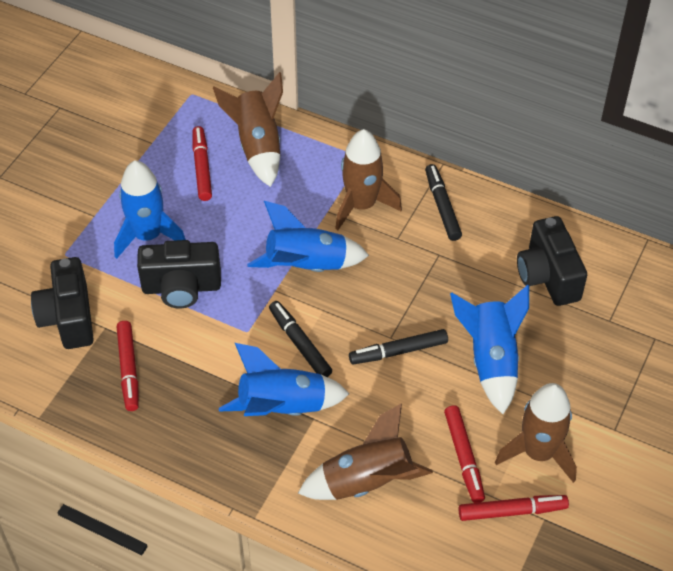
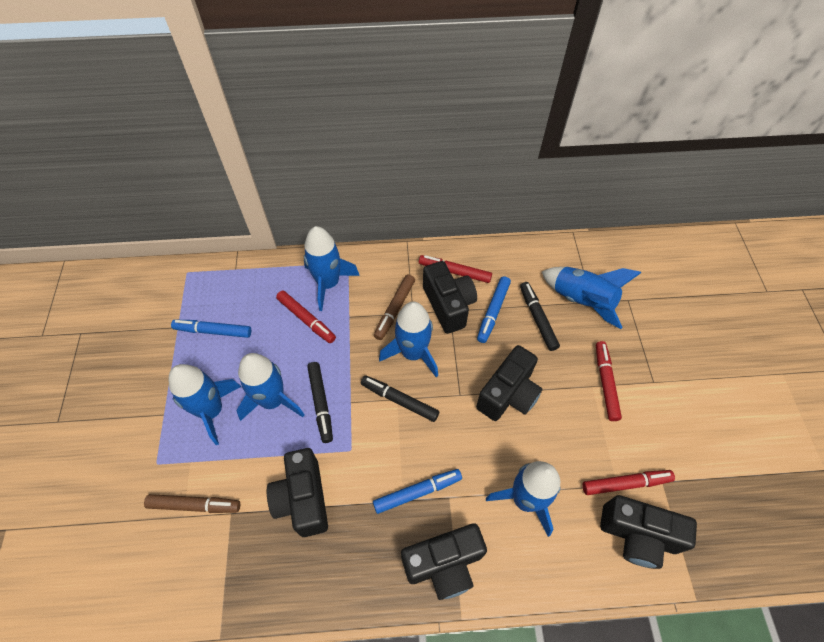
black camera: 3 -> 5
blue marker: 0 -> 3
blue rocket: 4 -> 6
brown marker: 0 -> 2
brown rocket: 4 -> 0

